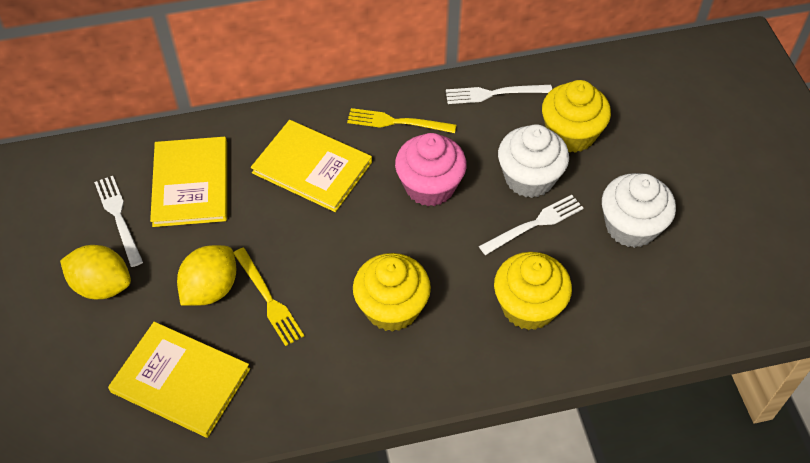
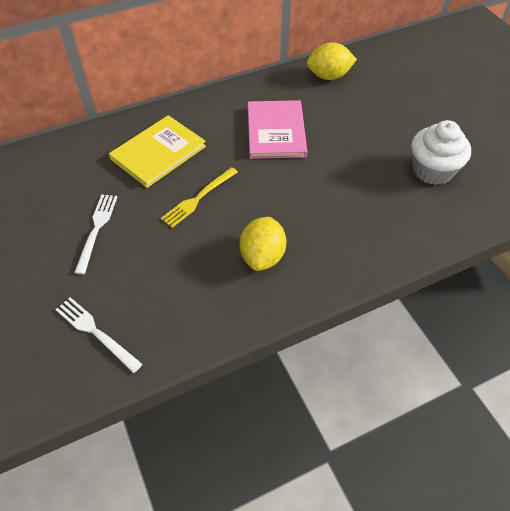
pink book: 0 -> 1
pink cupcake: 1 -> 0
white cupcake: 2 -> 1
white fork: 3 -> 2
yellow book: 3 -> 1
yellow cupcake: 3 -> 0
yellow fork: 2 -> 1

